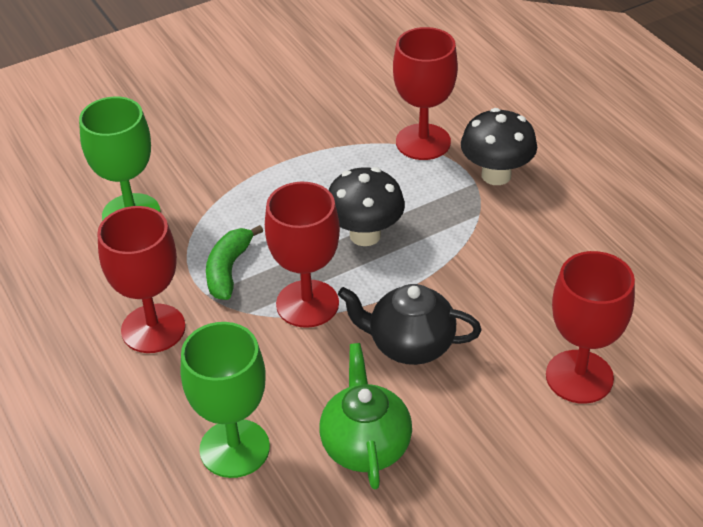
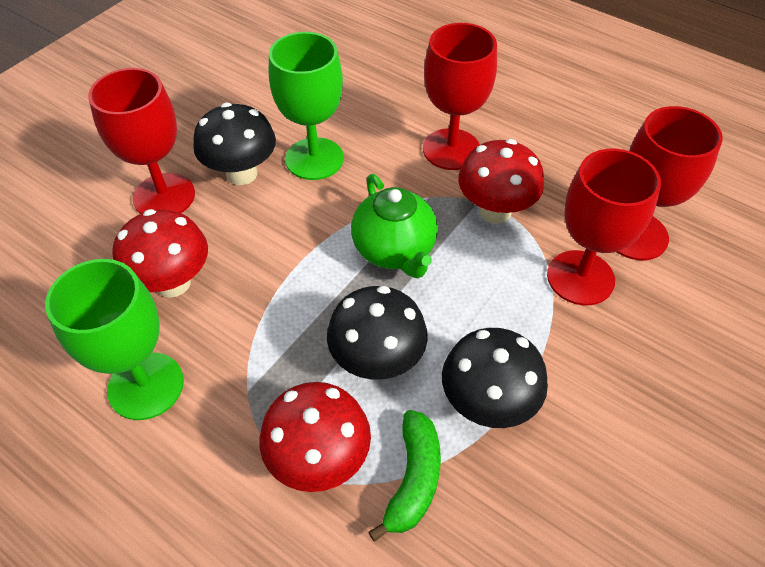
black mushroom: 2 -> 3
black teapot: 1 -> 0
red mushroom: 0 -> 3

